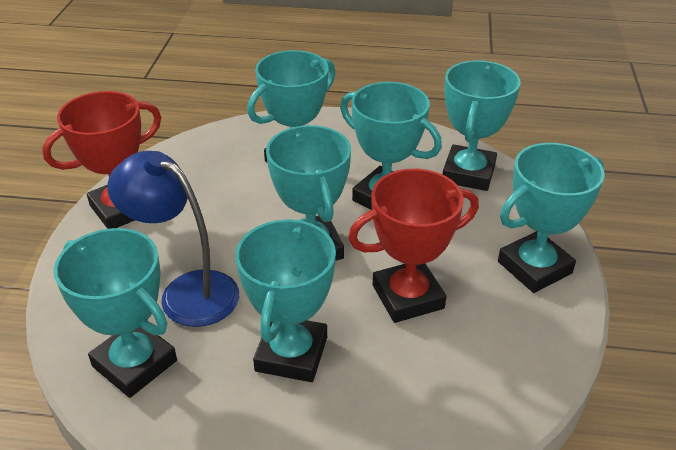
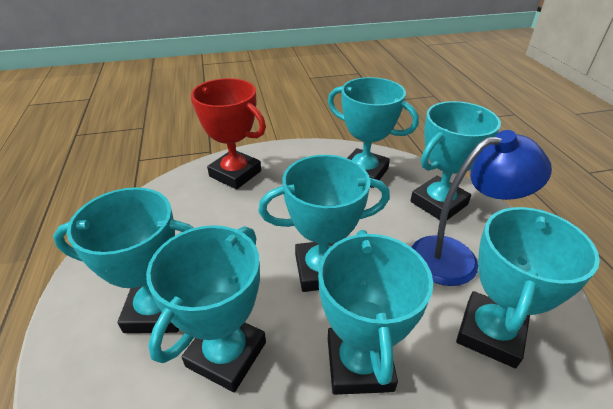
red trophy: 2 -> 1

